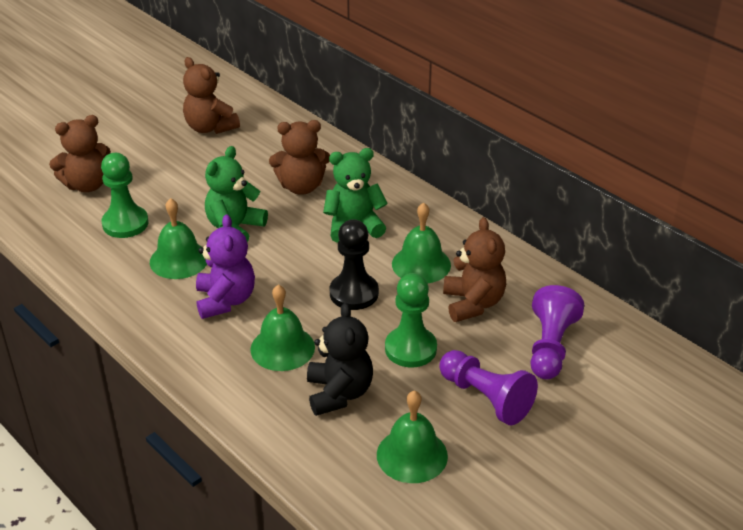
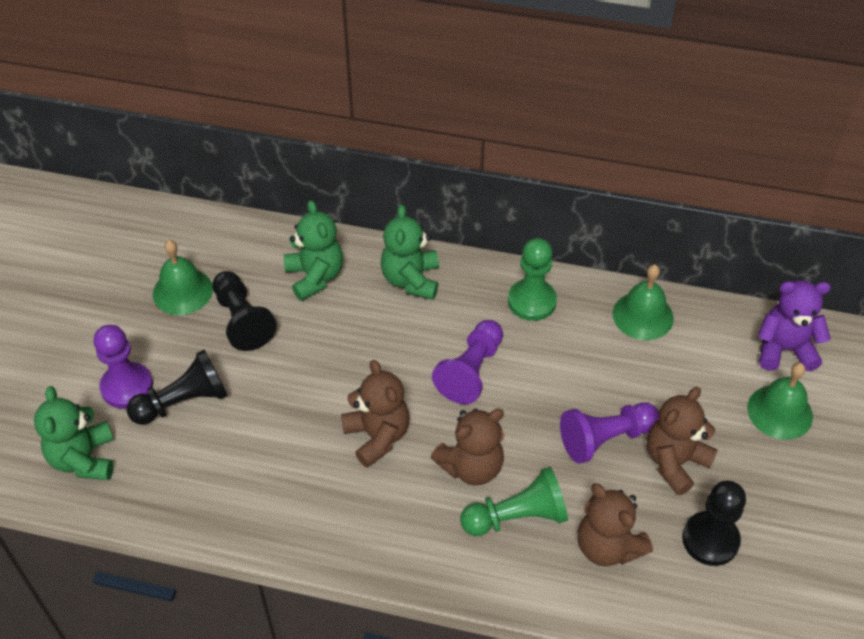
black pawn: 1 -> 3
black teddy bear: 1 -> 0
green bell: 4 -> 3
green teddy bear: 2 -> 3
purple pawn: 2 -> 3

